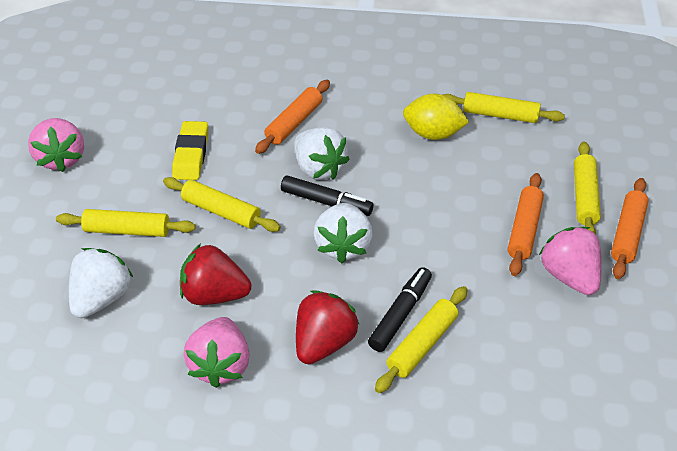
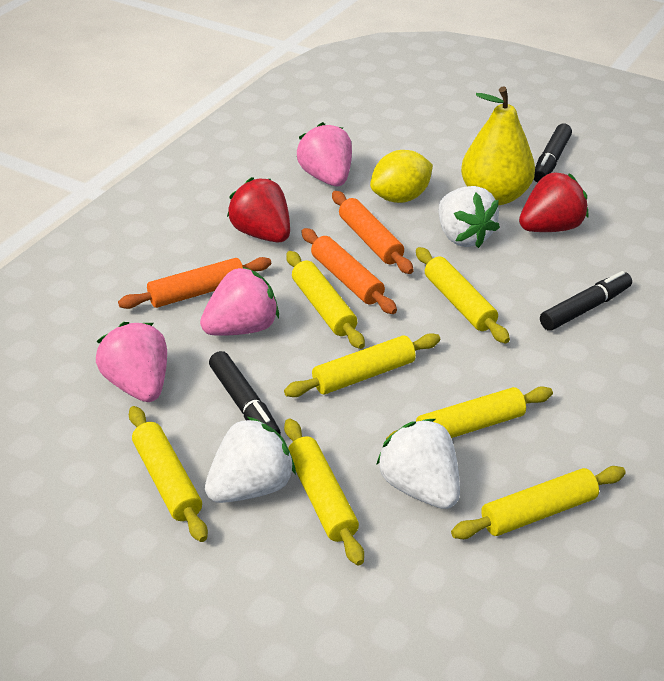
black marker: 2 -> 3
yellow eraser: 1 -> 0
yellow pear: 0 -> 1
yellow rolling pin: 5 -> 7

